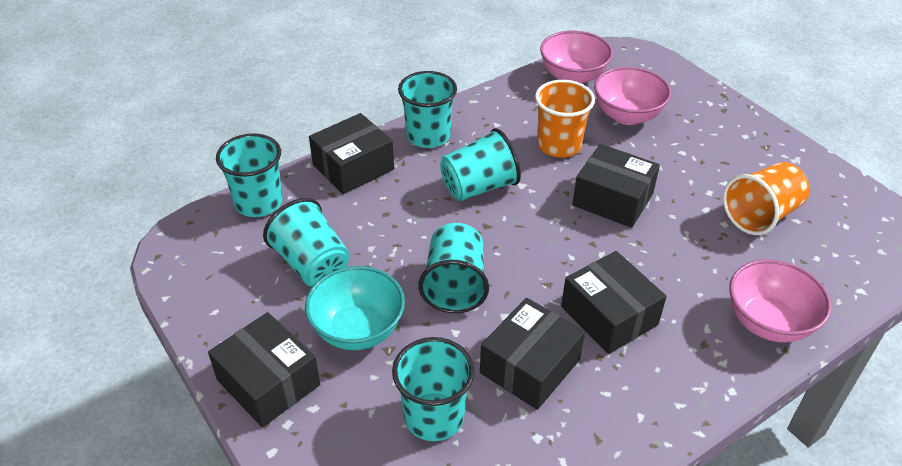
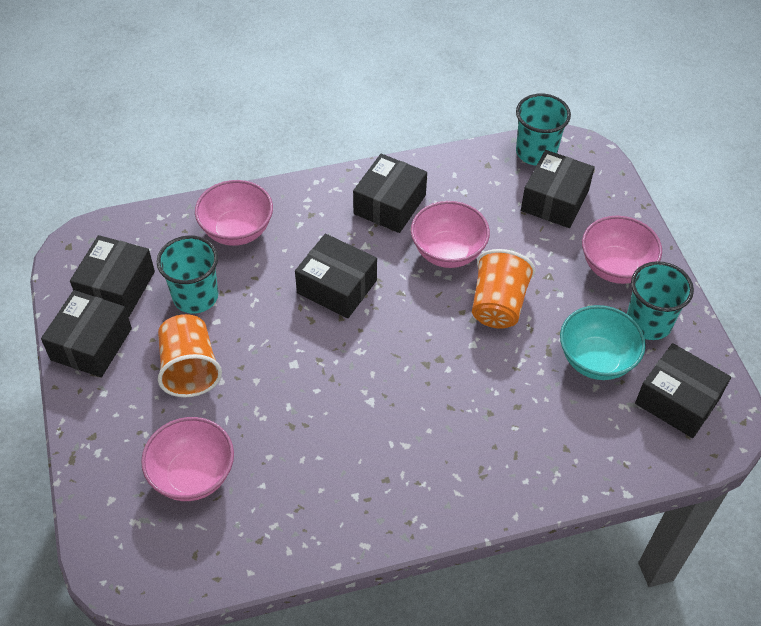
black box: 5 -> 6
pink bowl: 3 -> 4
turquoise cup: 6 -> 3

